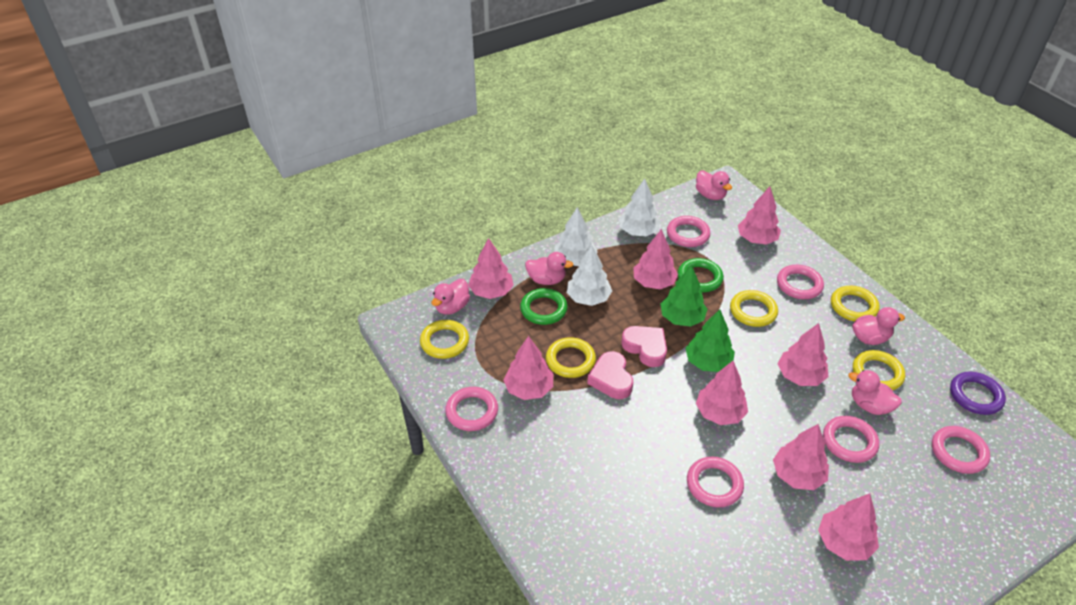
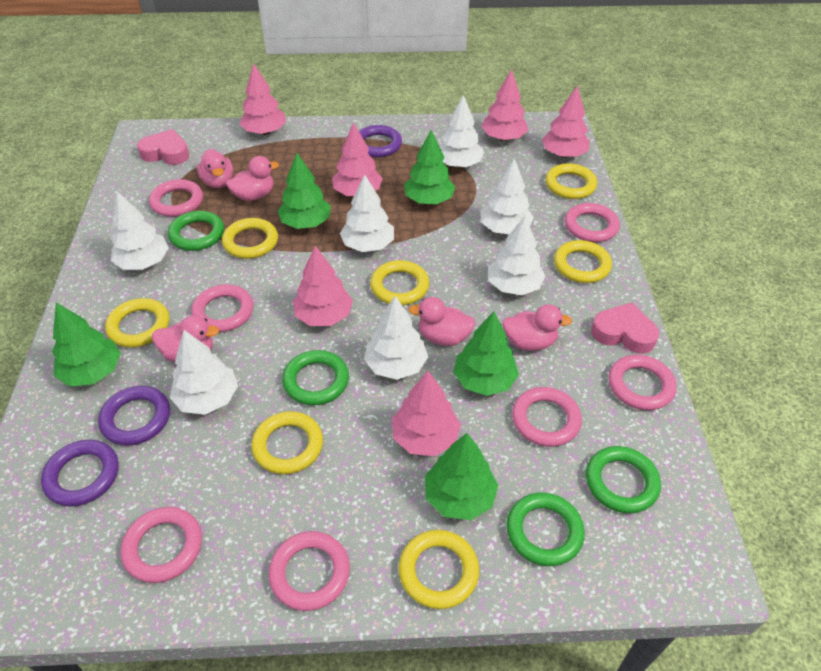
green ring: 2 -> 4
green tree: 2 -> 5
pink ring: 6 -> 7
pink tree: 8 -> 6
purple ring: 1 -> 3
white tree: 3 -> 7
yellow ring: 5 -> 7

